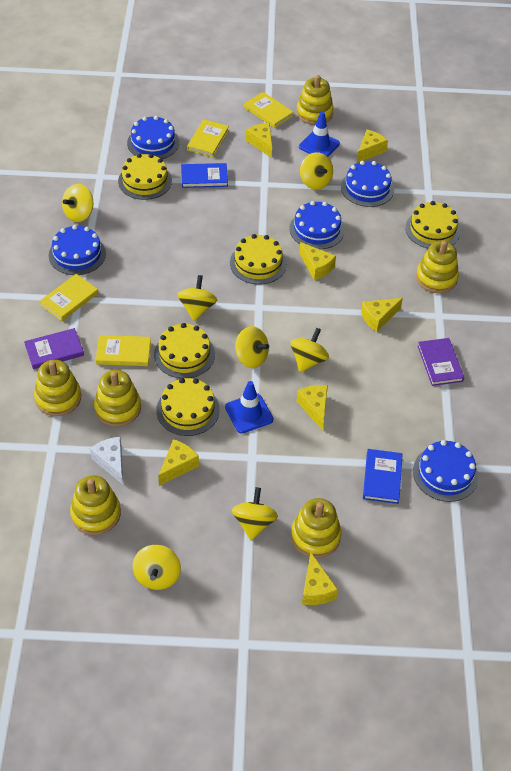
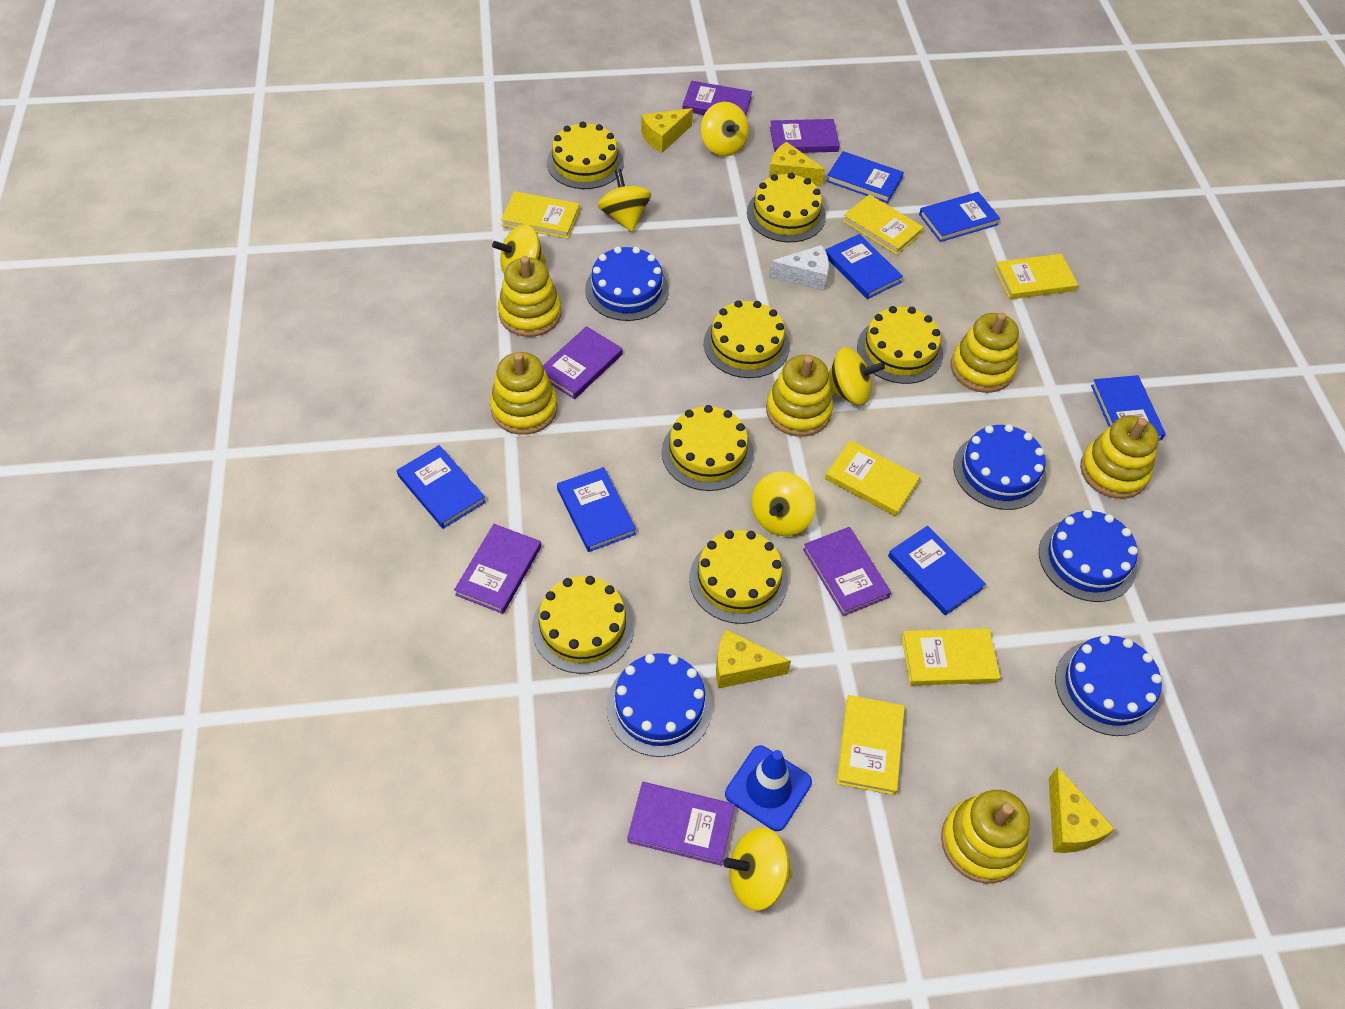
blue book: 2 -> 7
blue traffic cone: 2 -> 1
purple book: 2 -> 6
yellow book: 4 -> 6
yellow cake: 5 -> 7
yellow cheese: 7 -> 4
yellow spinning top: 7 -> 6

